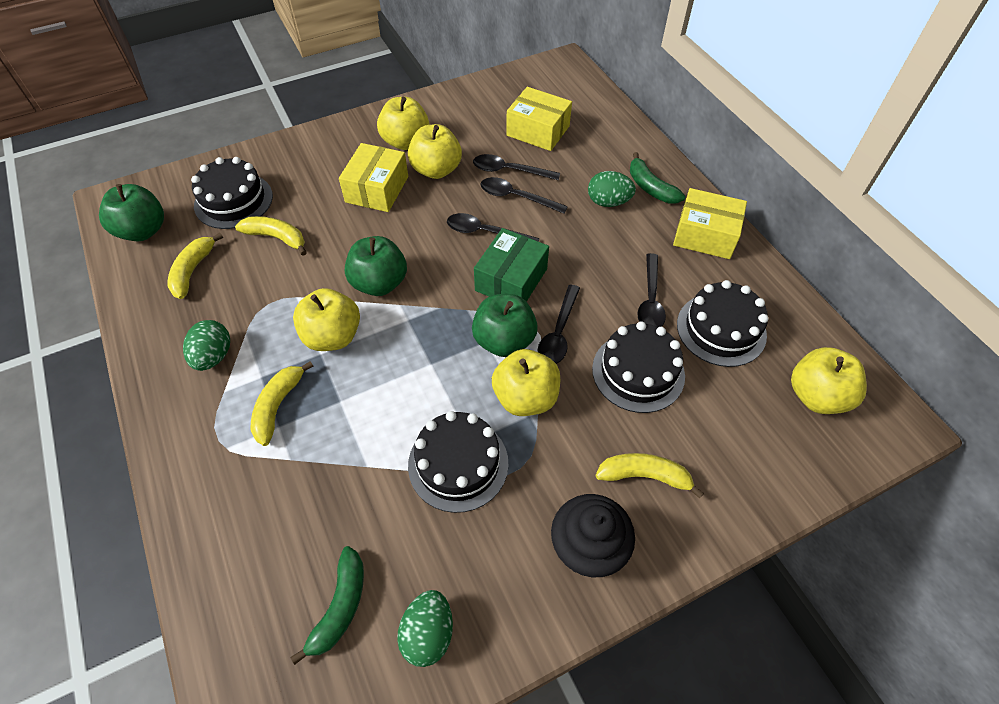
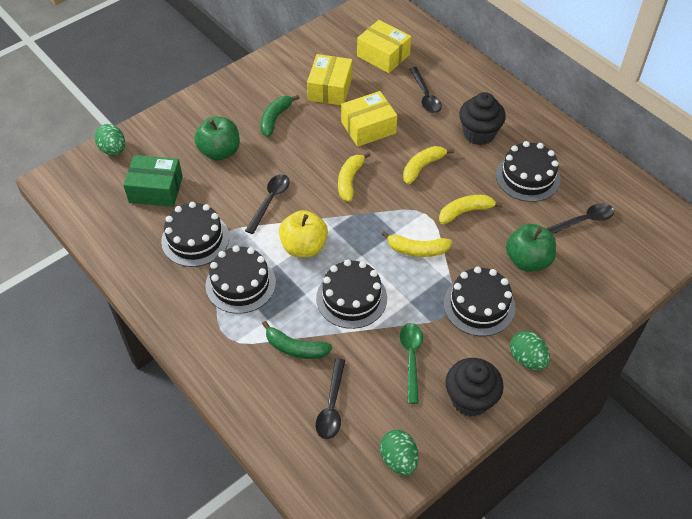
black cake: 4 -> 5
black cupcake: 1 -> 2
black spoon: 5 -> 4
green apple: 3 -> 2
green spoon: 0 -> 1
yellow apple: 5 -> 1

